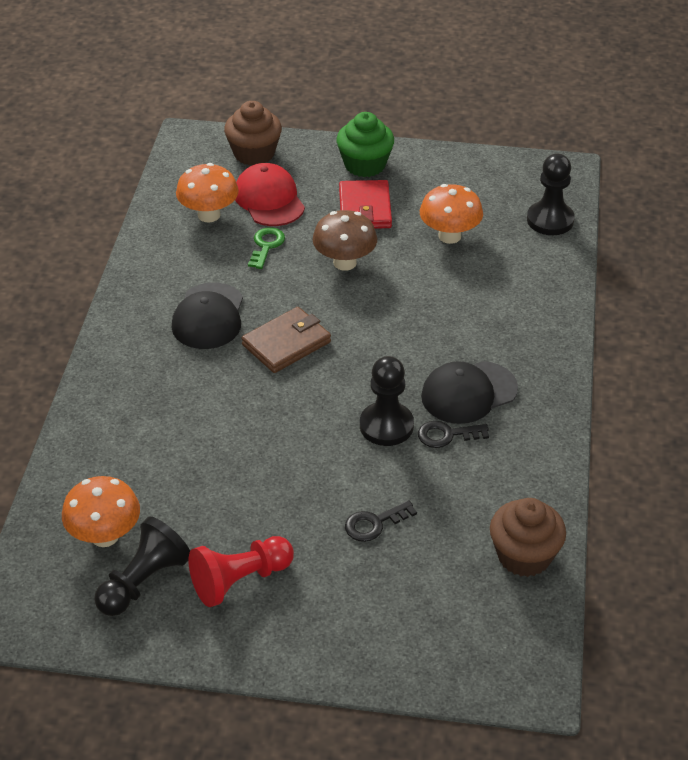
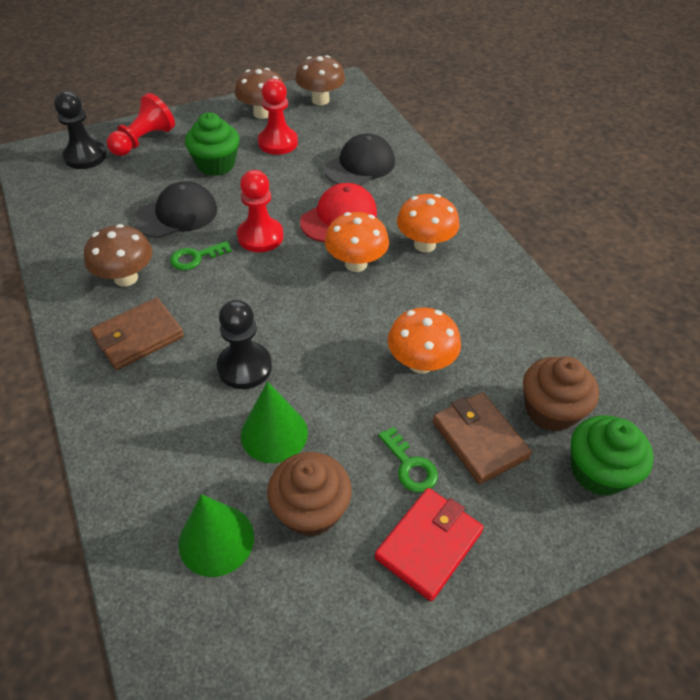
black key: 2 -> 0
black pawn: 3 -> 2
brown mushroom: 1 -> 3
brown wallet: 1 -> 2
green cone: 0 -> 2
green cupcake: 1 -> 2
green key: 1 -> 2
red pawn: 1 -> 3

